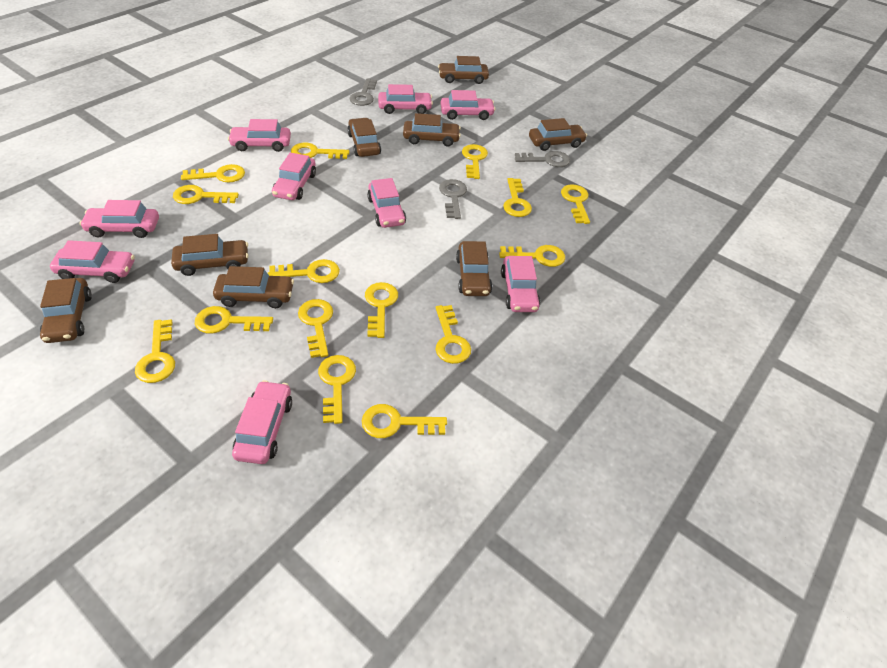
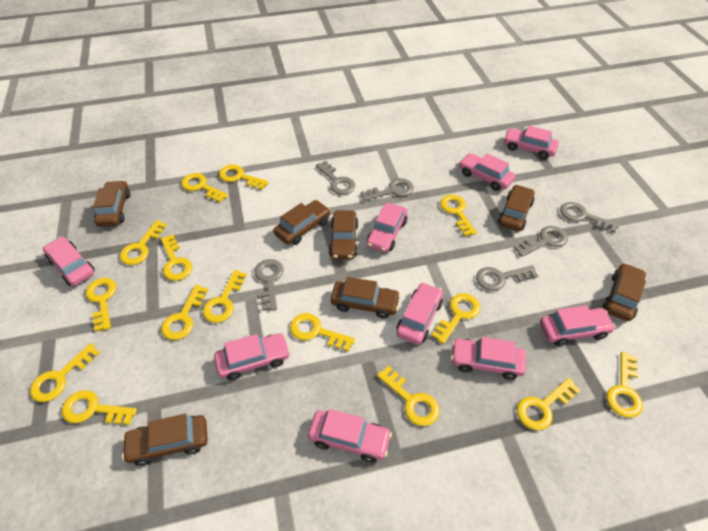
brown car: 8 -> 7
grey key: 3 -> 6

